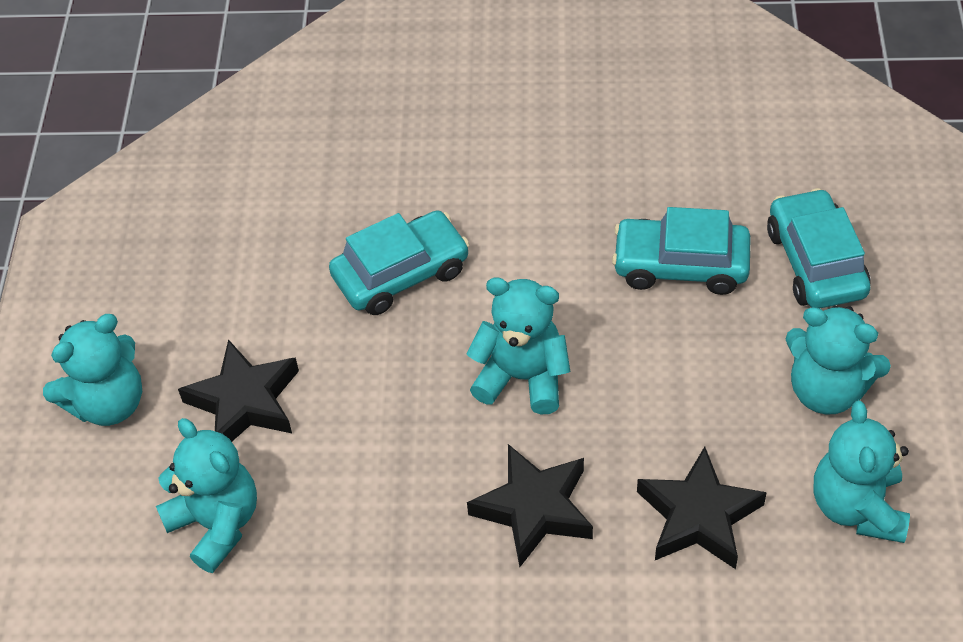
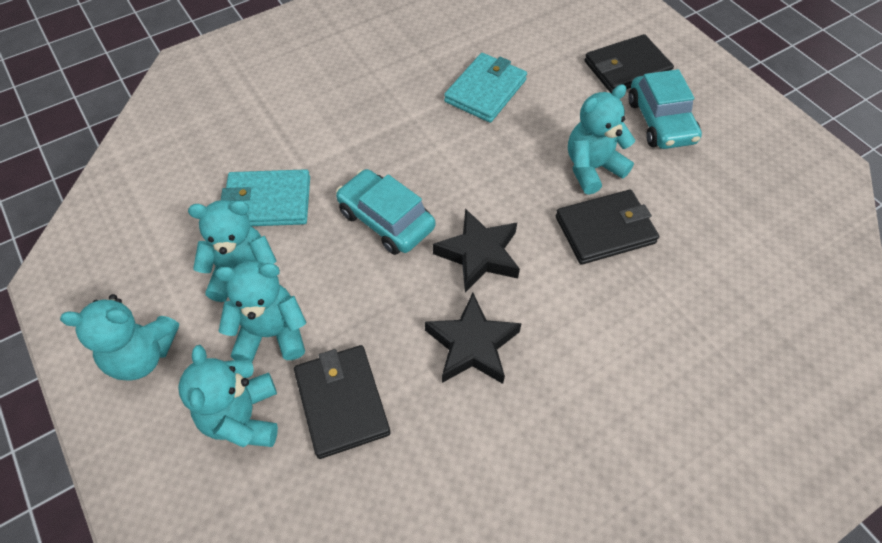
black star: 3 -> 2
black wallet: 0 -> 3
turquoise car: 3 -> 2
turquoise wallet: 0 -> 2

